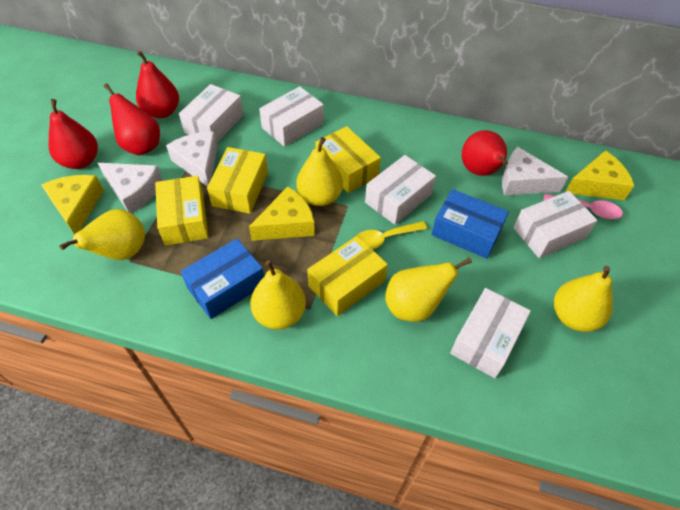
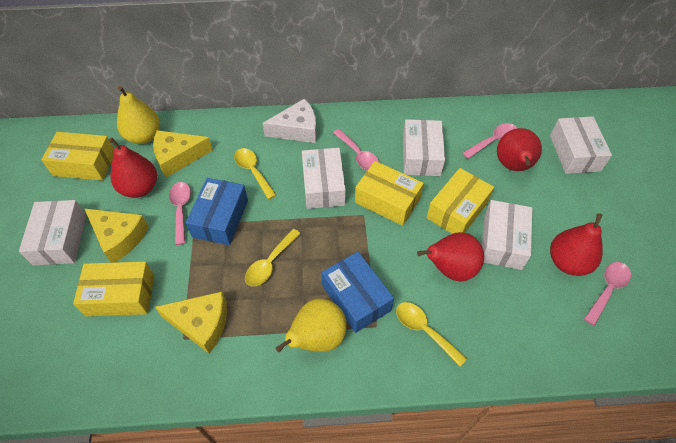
pink spoon: 1 -> 4
white cheese: 3 -> 1
yellow pear: 5 -> 2
yellow spoon: 1 -> 3

